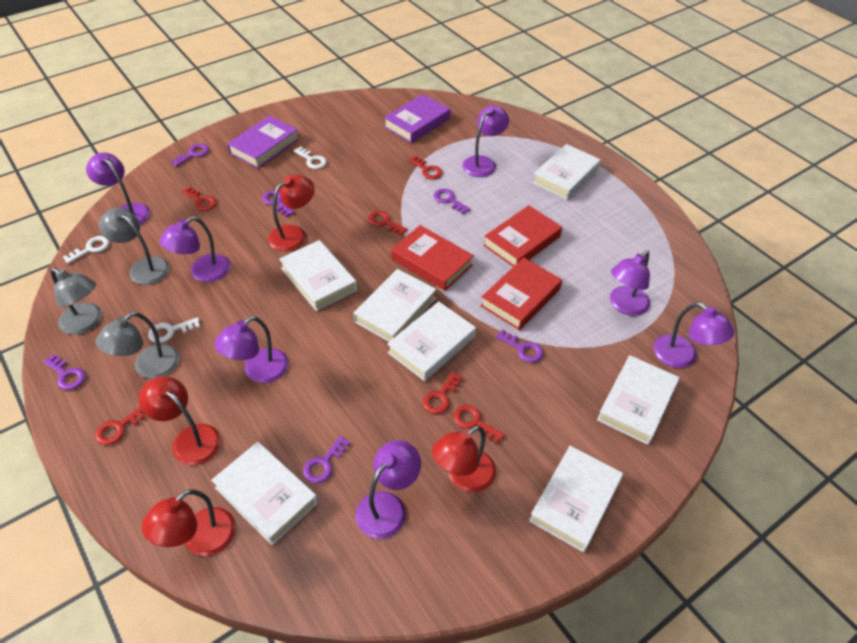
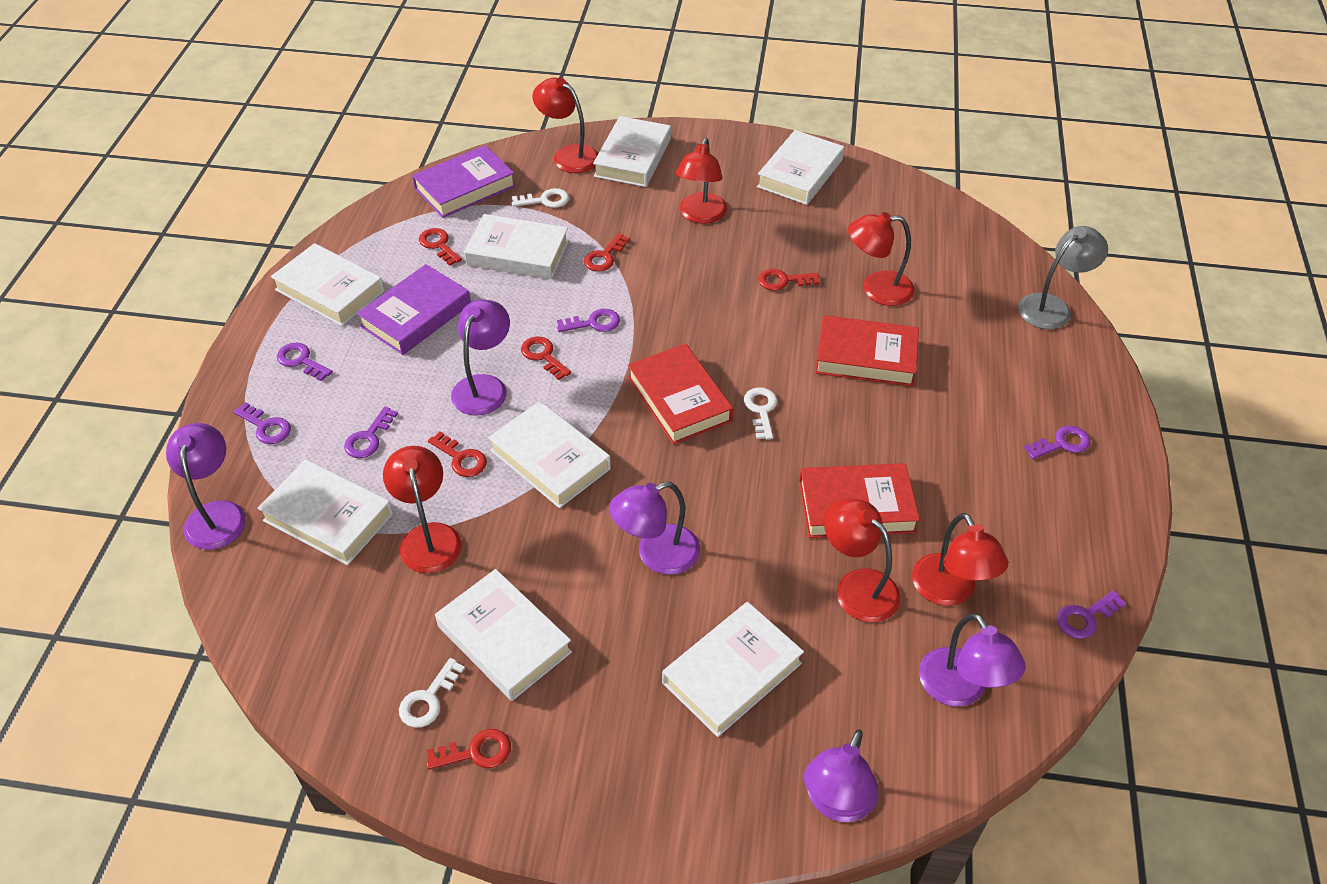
grey lamp: 3 -> 1
purple lamp: 7 -> 5
red lamp: 4 -> 6
white book: 7 -> 8

